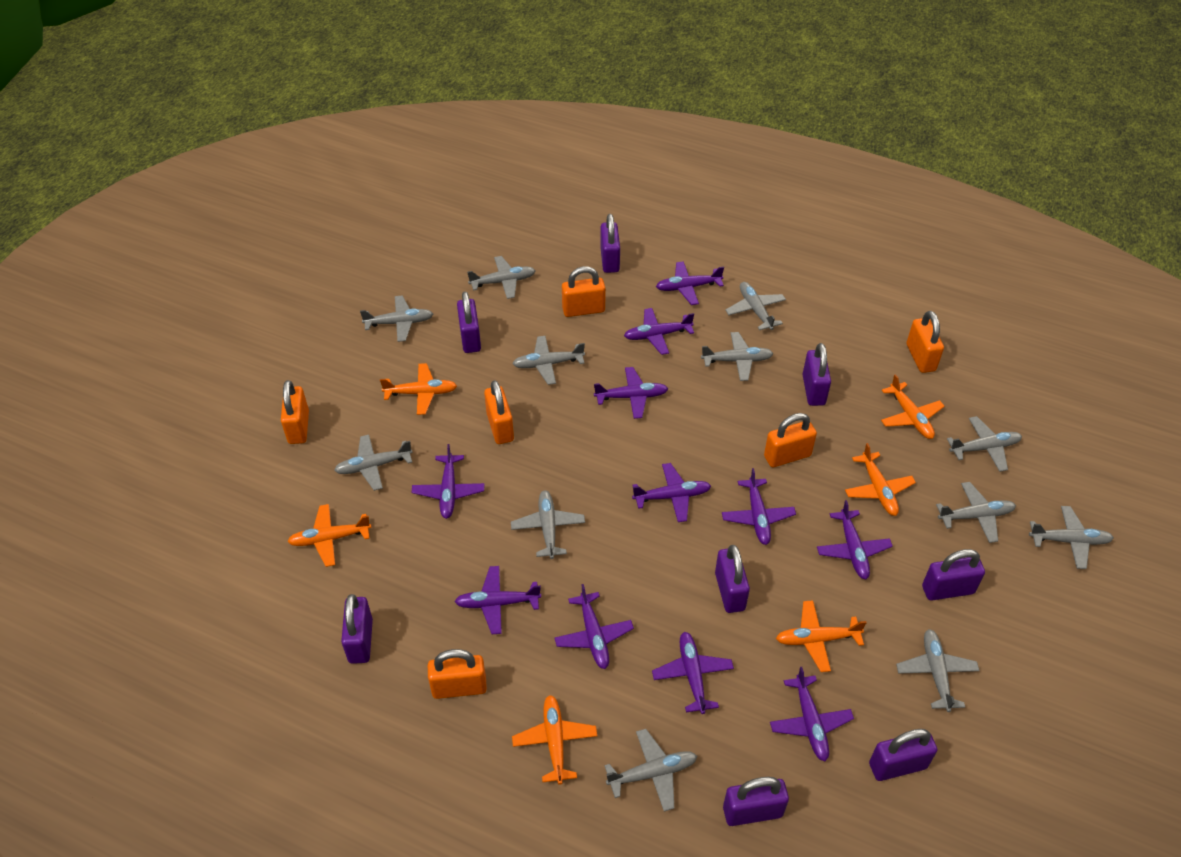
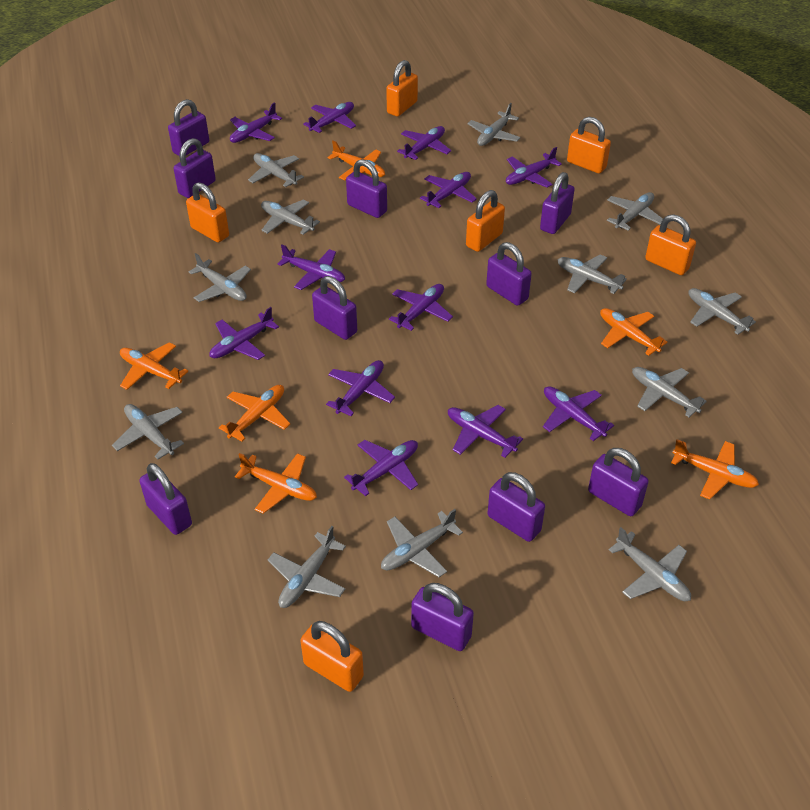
purple padlock: 8 -> 10
purple plane: 11 -> 12

